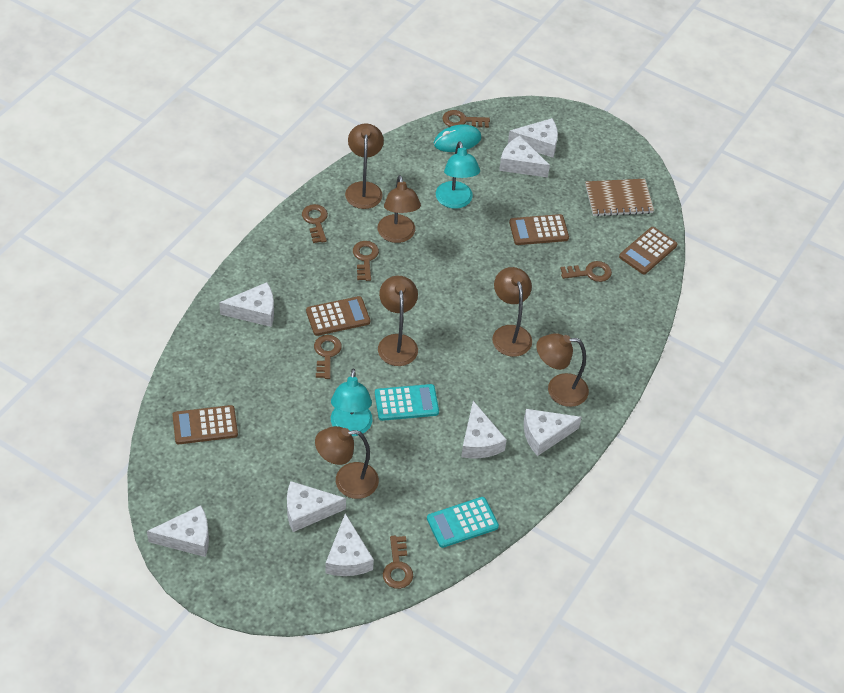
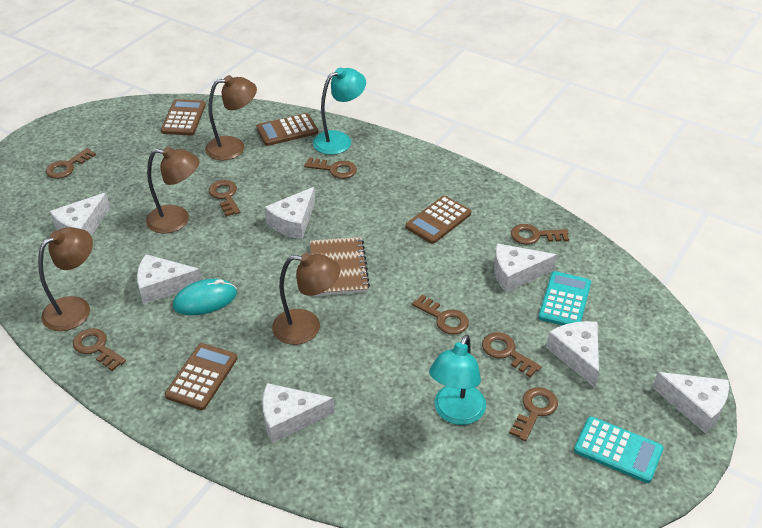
brown key: 6 -> 8
brown lamp: 6 -> 4
white cheese: 8 -> 7

